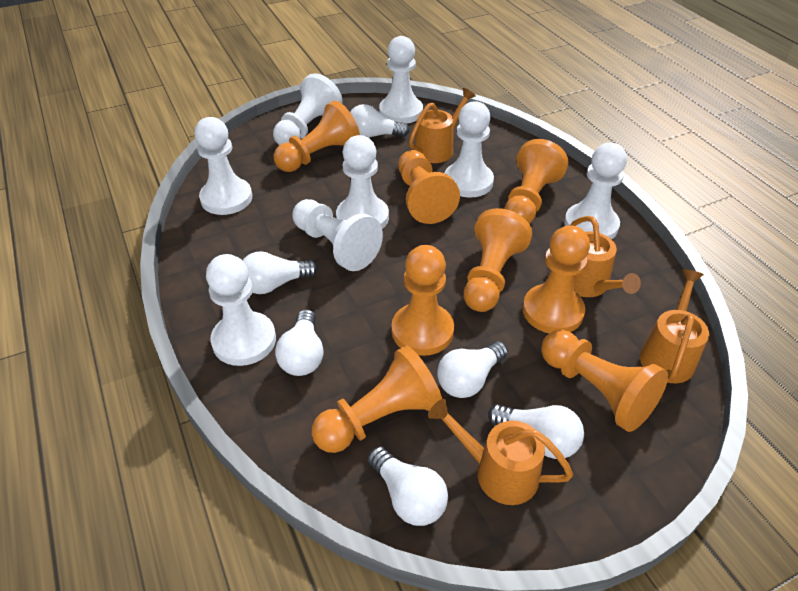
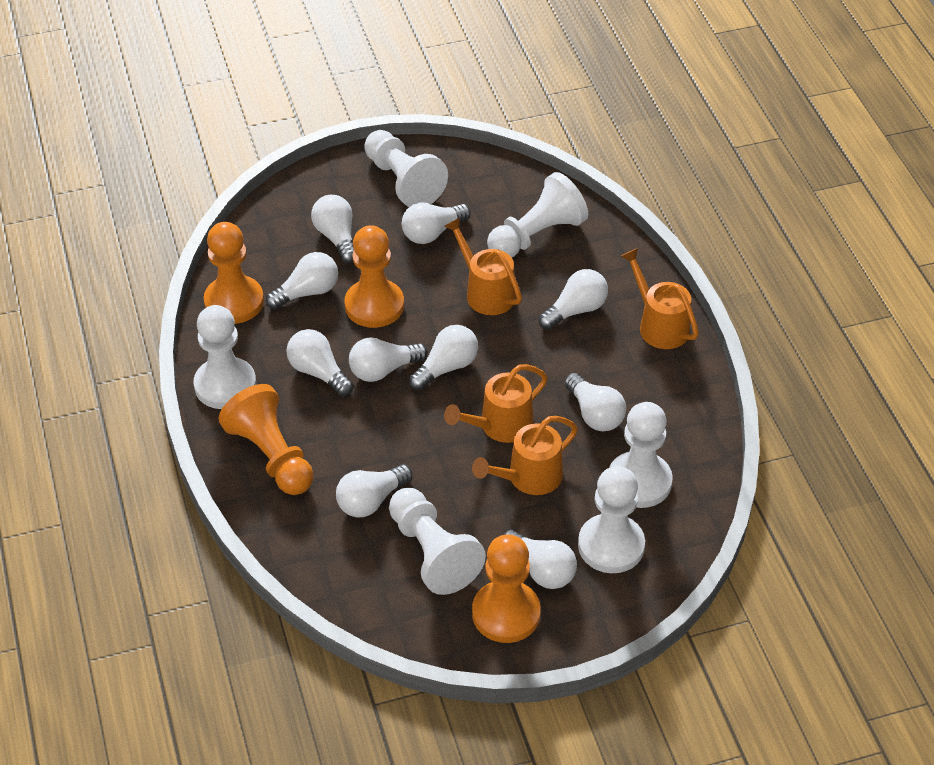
orange pawn: 8 -> 4
white light bulb: 6 -> 10
white pawn: 8 -> 6

